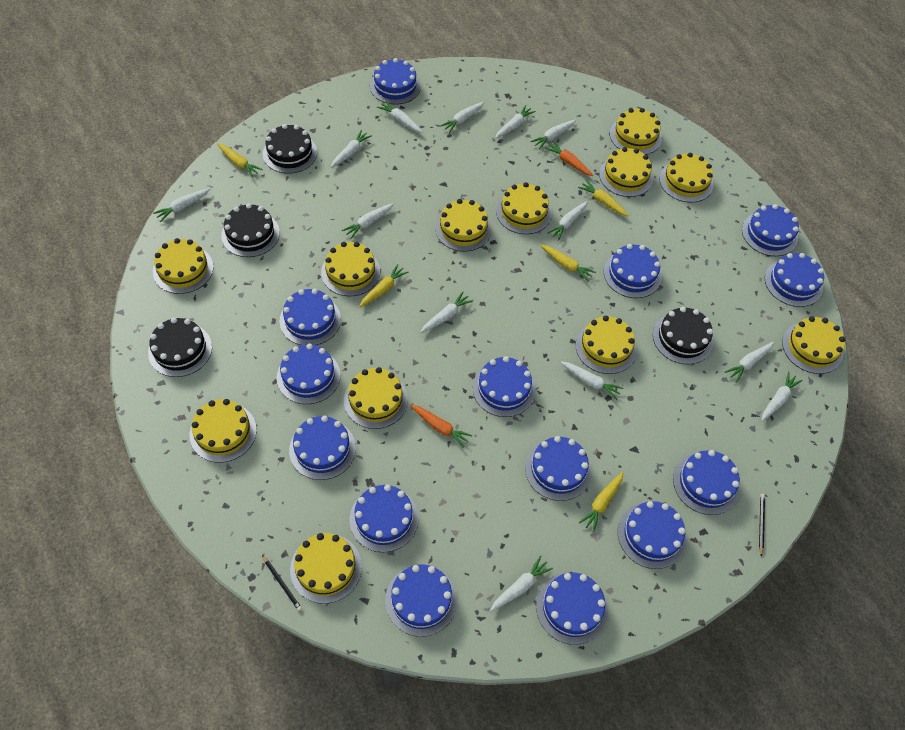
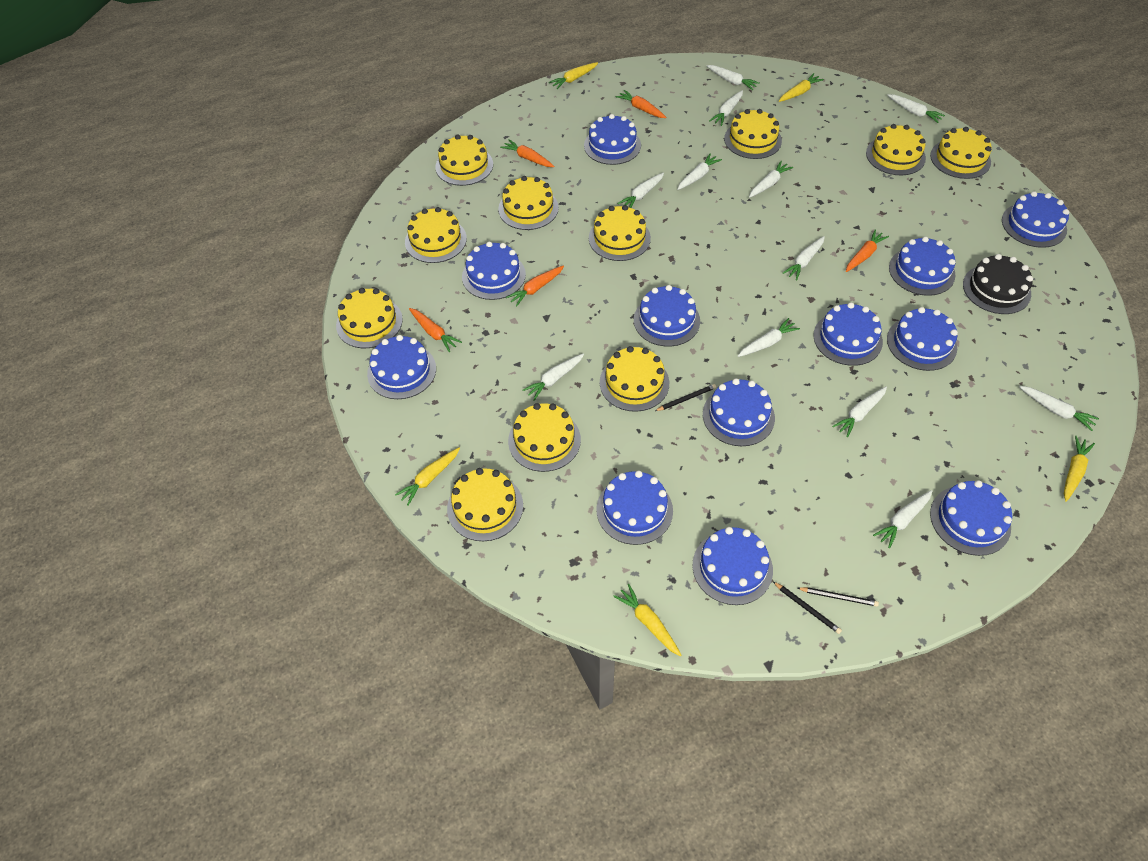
black cake: 4 -> 1
black pencil: 2 -> 3
blue cake: 14 -> 12
orange carrot: 2 -> 5
white carrot: 13 -> 12
yellow cake: 12 -> 11

